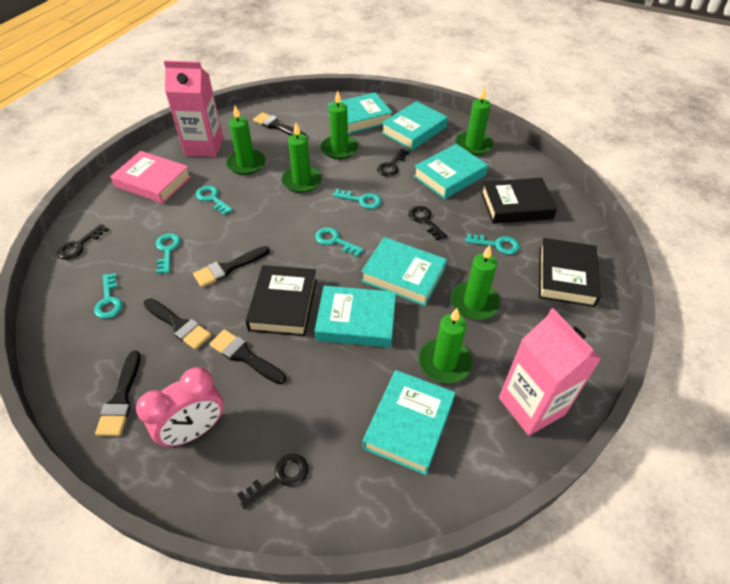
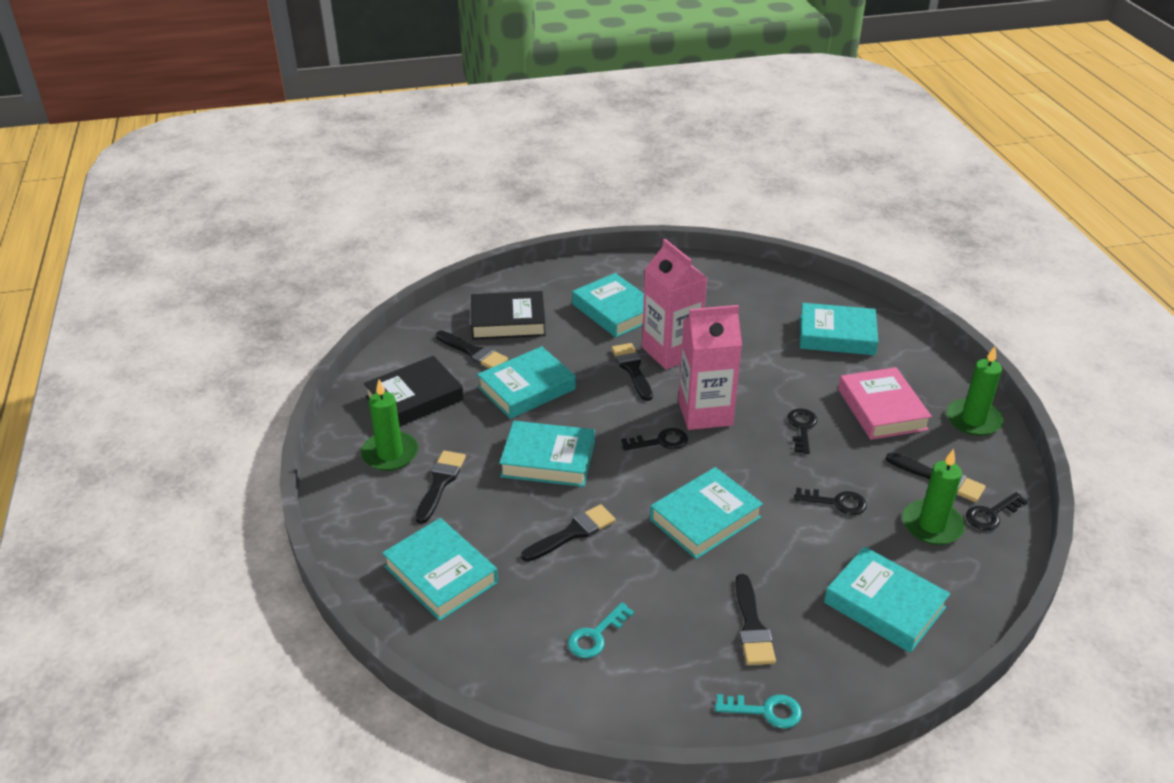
black book: 3 -> 2
black brush: 5 -> 6
green candle: 6 -> 3
pink clock: 1 -> 0
turquoise book: 6 -> 7
turquoise key: 6 -> 2

